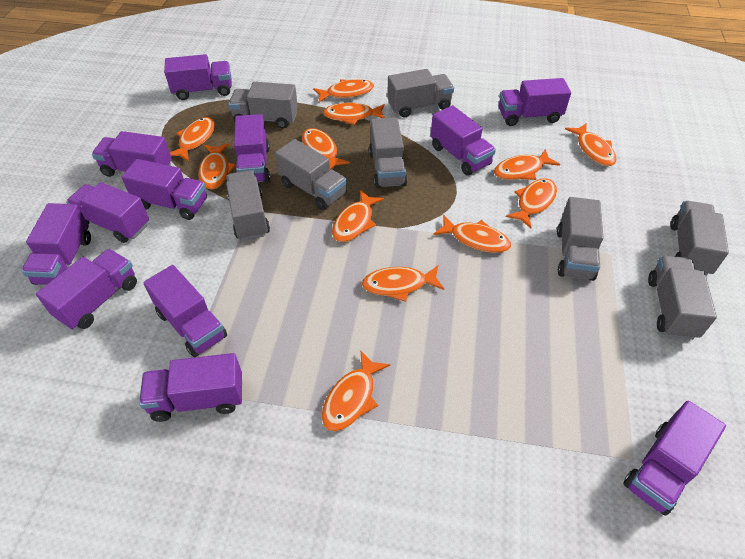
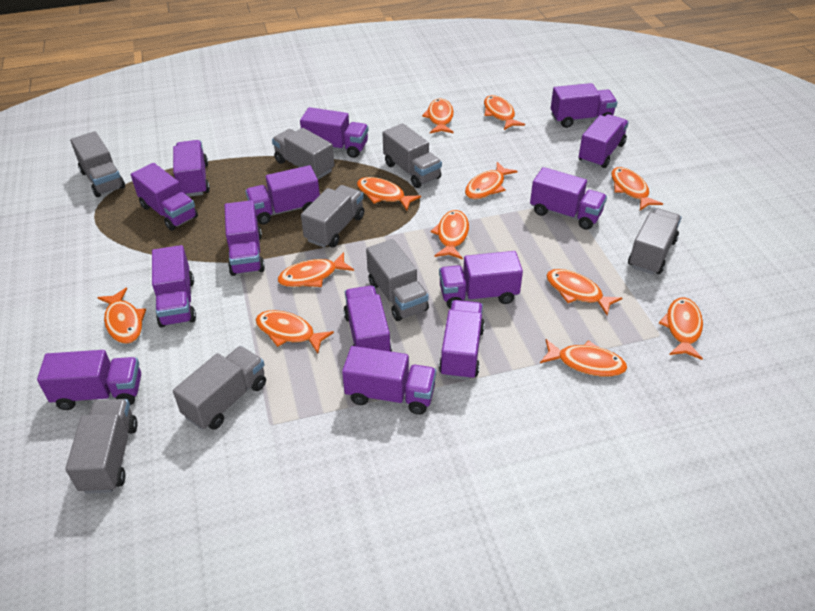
purple truck: 12 -> 14

